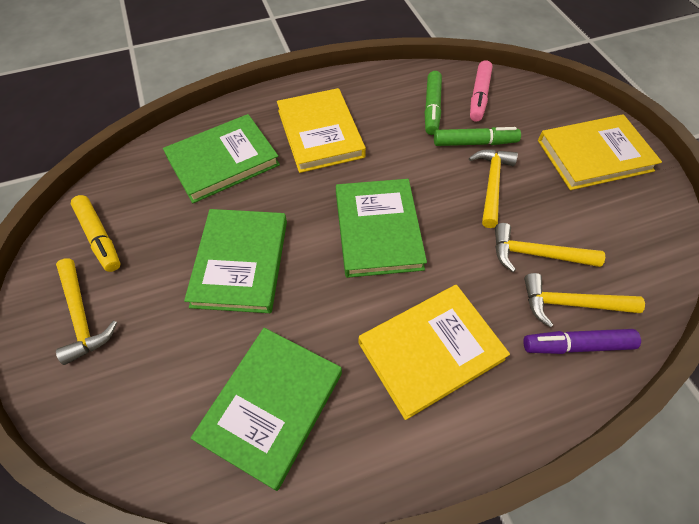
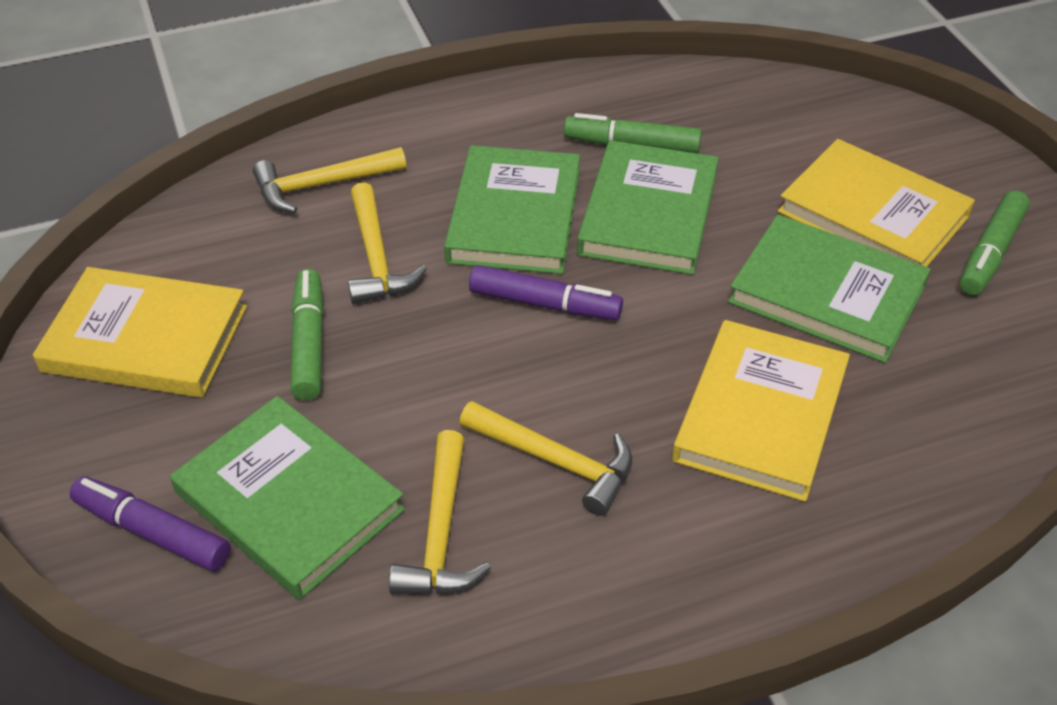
green marker: 2 -> 3
pink marker: 1 -> 0
purple marker: 1 -> 2
yellow marker: 1 -> 0

